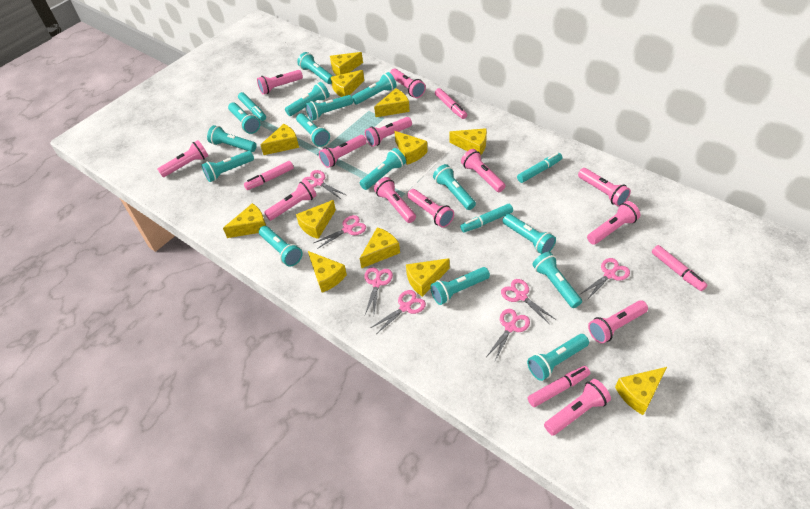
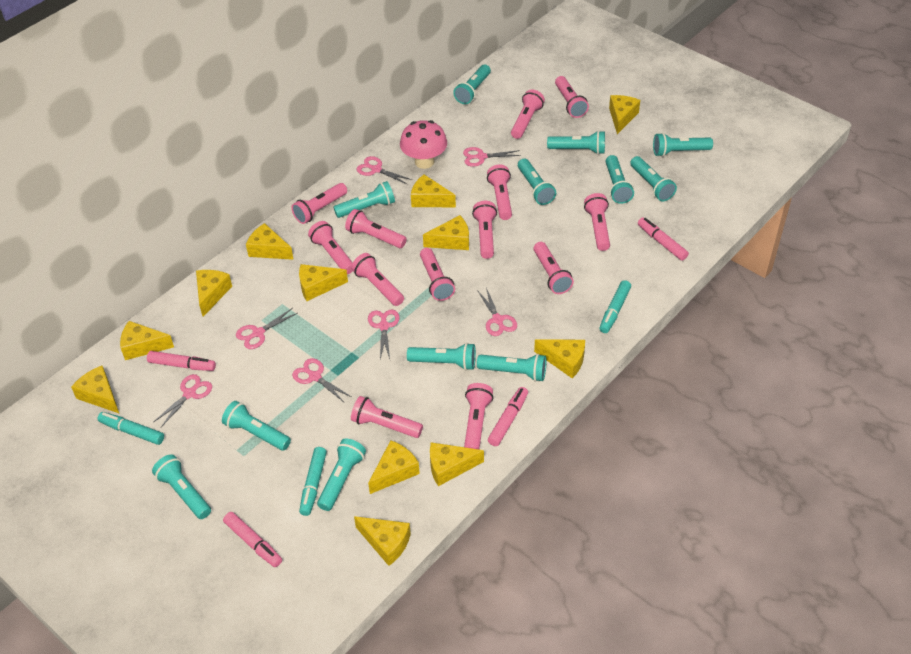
pink mushroom: 0 -> 1
turquoise flashlight: 15 -> 12

